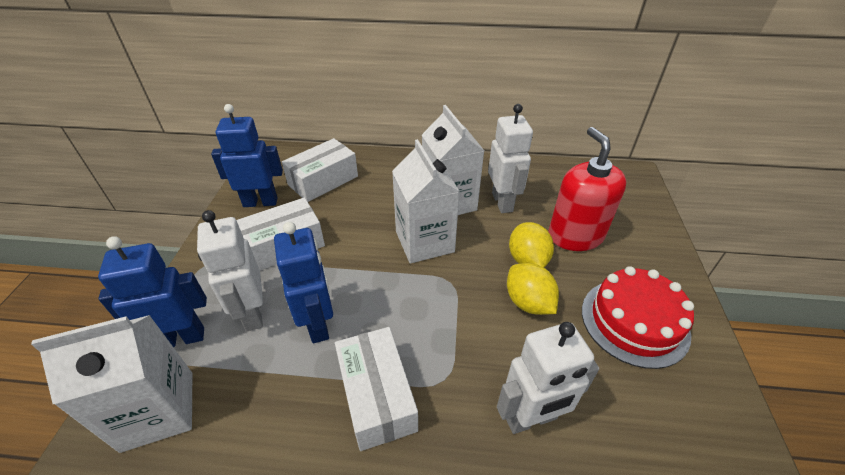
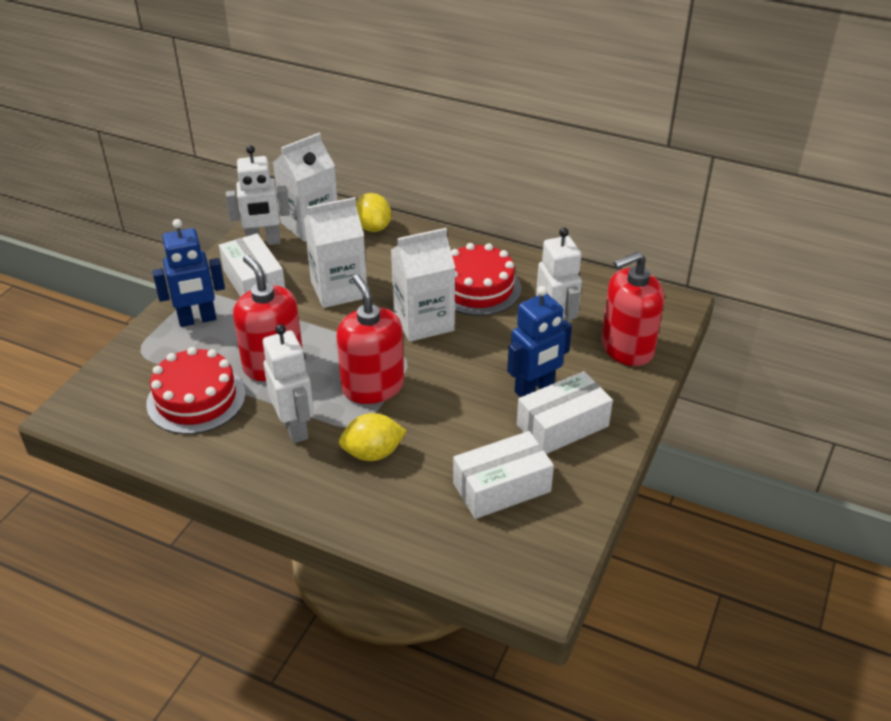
blue robot: 3 -> 2
red cake: 1 -> 2
red soap dispenser: 1 -> 3

